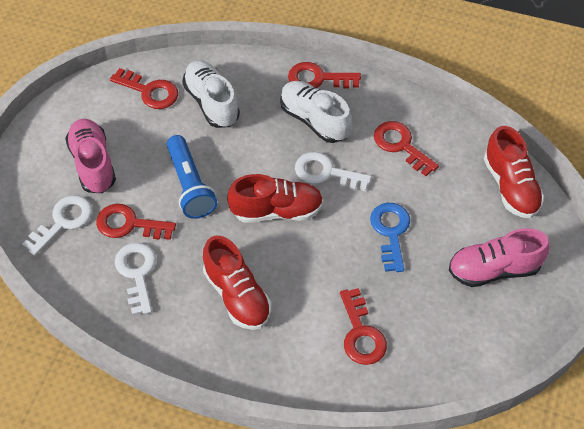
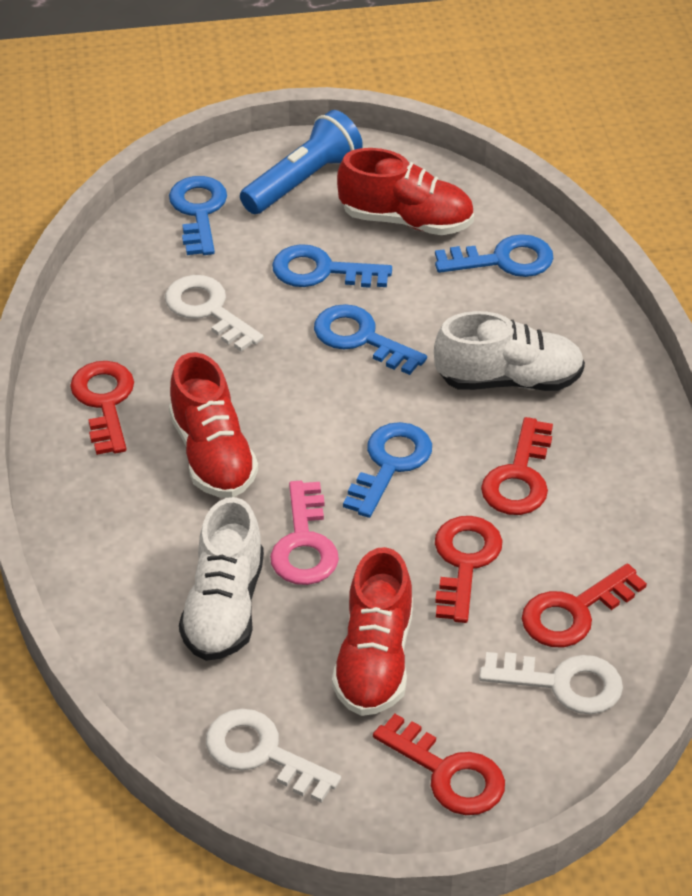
blue key: 1 -> 5
pink key: 0 -> 1
pink shoe: 2 -> 0

